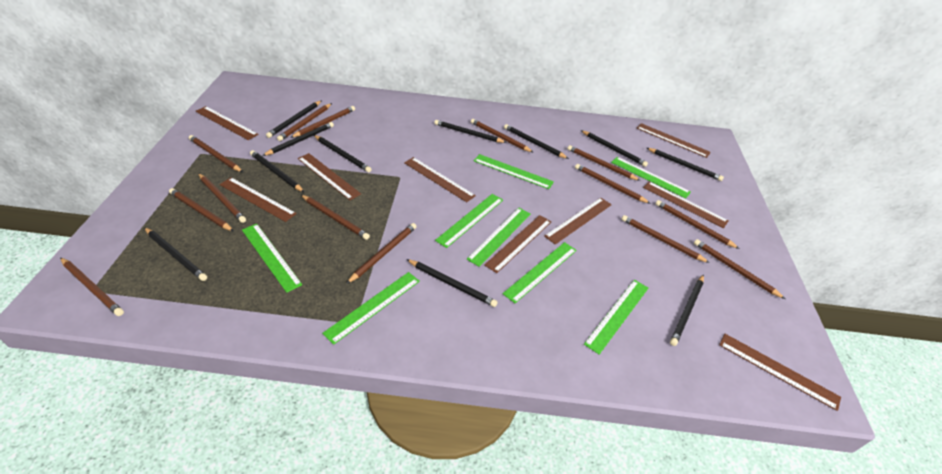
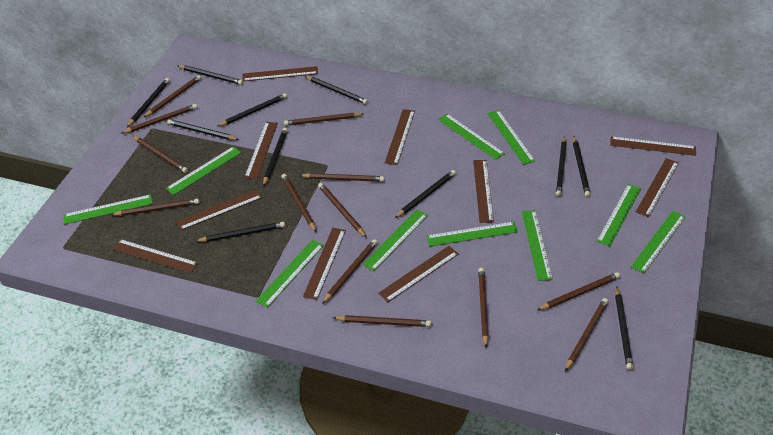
brown pencil: 14 -> 13
brown ruler: 9 -> 10
green ruler: 8 -> 10

